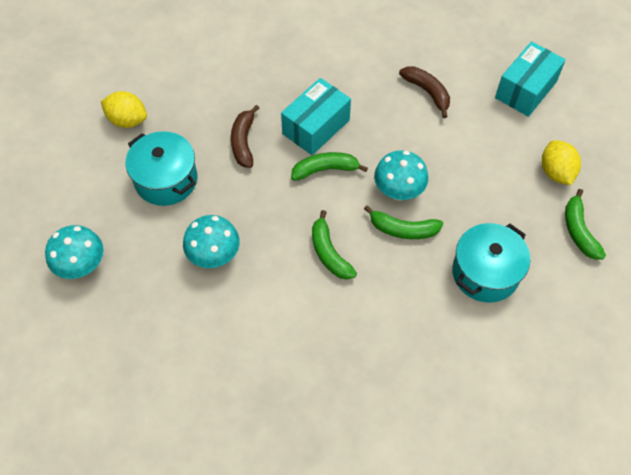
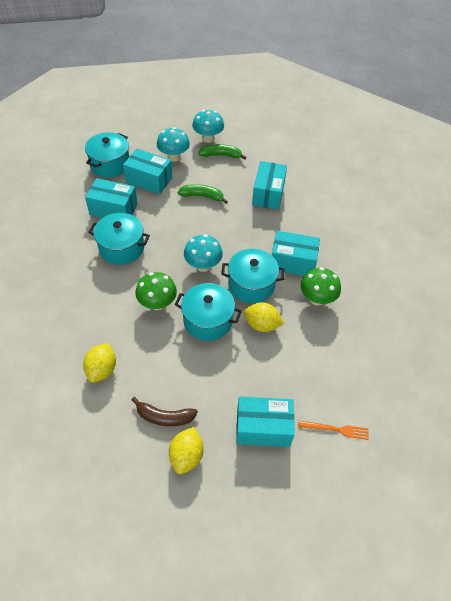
brown banana: 2 -> 1
green banana: 4 -> 2
green mushroom: 0 -> 2
orange fork: 0 -> 1
turquoise box: 2 -> 5
turquoise pot: 2 -> 4
yellow lemon: 2 -> 3

